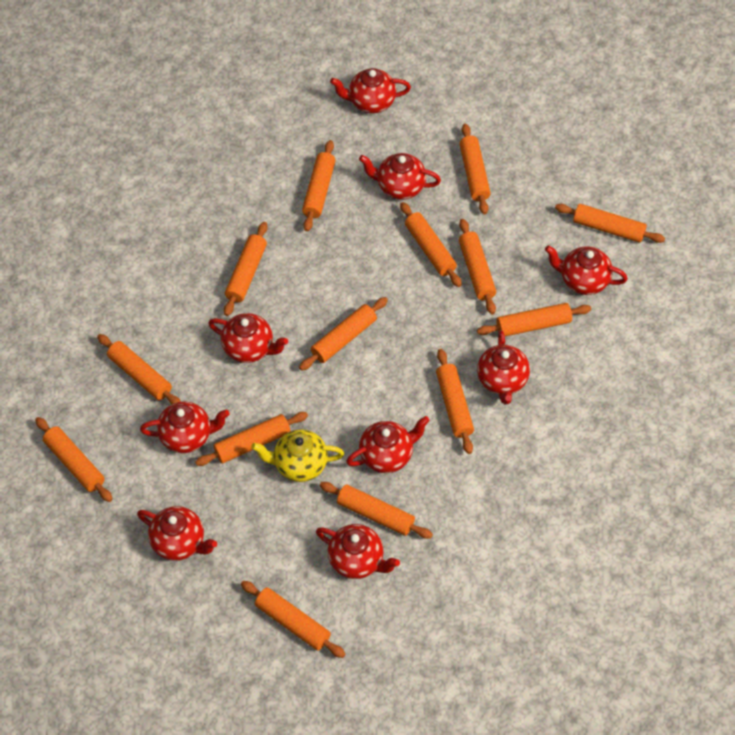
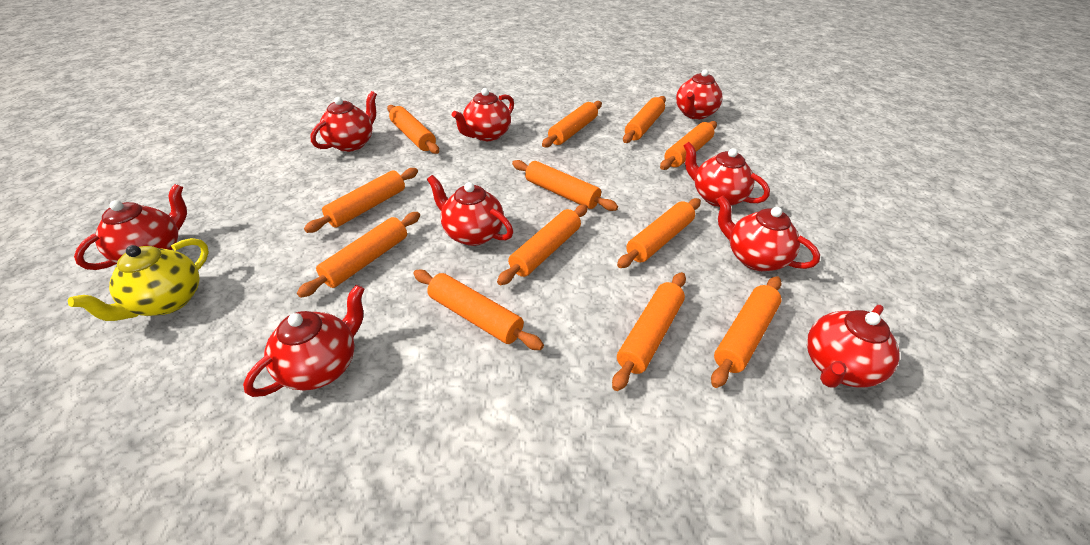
orange rolling pin: 14 -> 12

